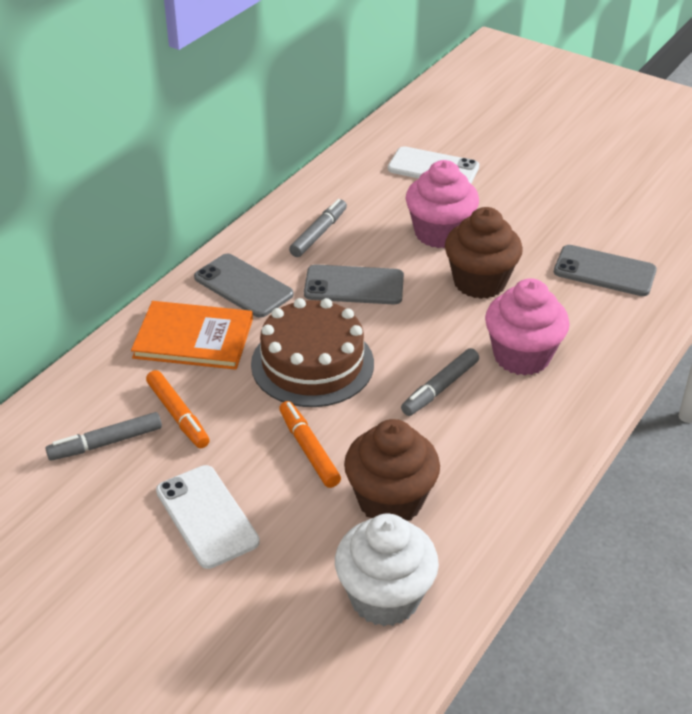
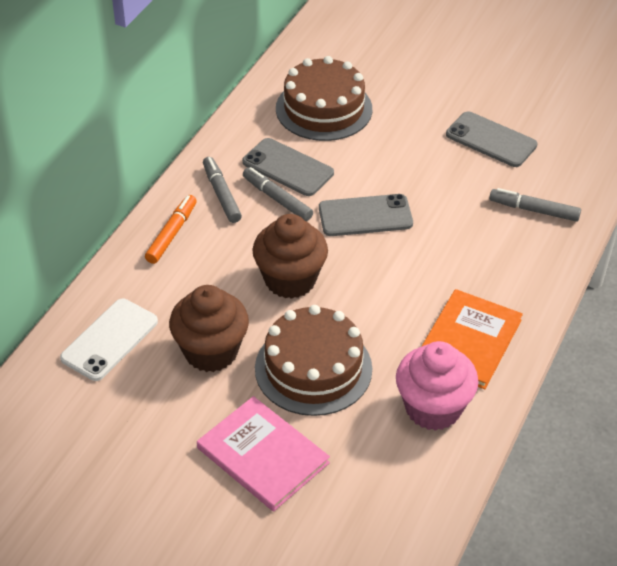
brown cake: 1 -> 2
orange marker: 2 -> 1
pink book: 0 -> 1
pink cupcake: 2 -> 1
white cupcake: 1 -> 0
white phone: 2 -> 1

